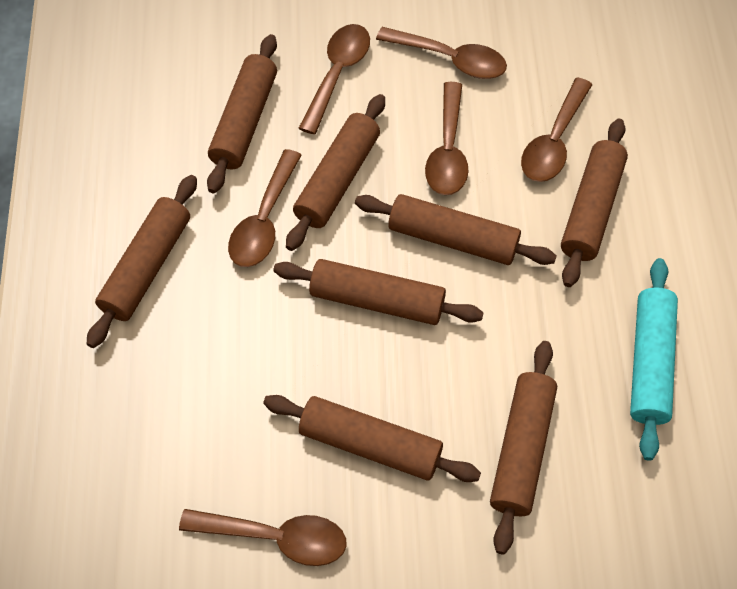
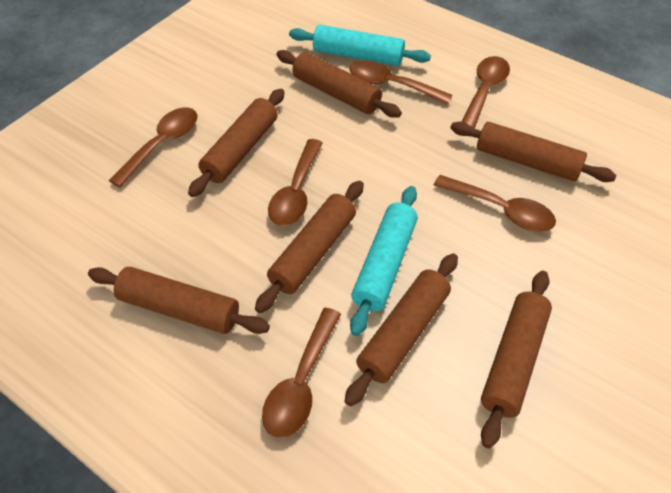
brown rolling pin: 8 -> 7
turquoise rolling pin: 1 -> 2

